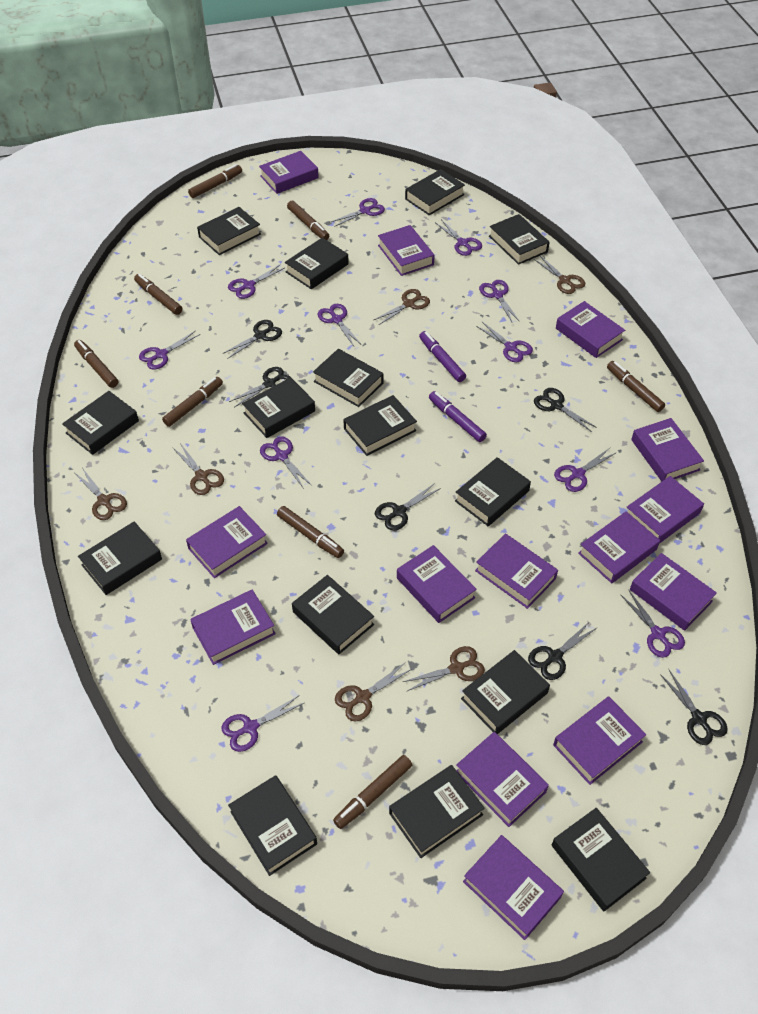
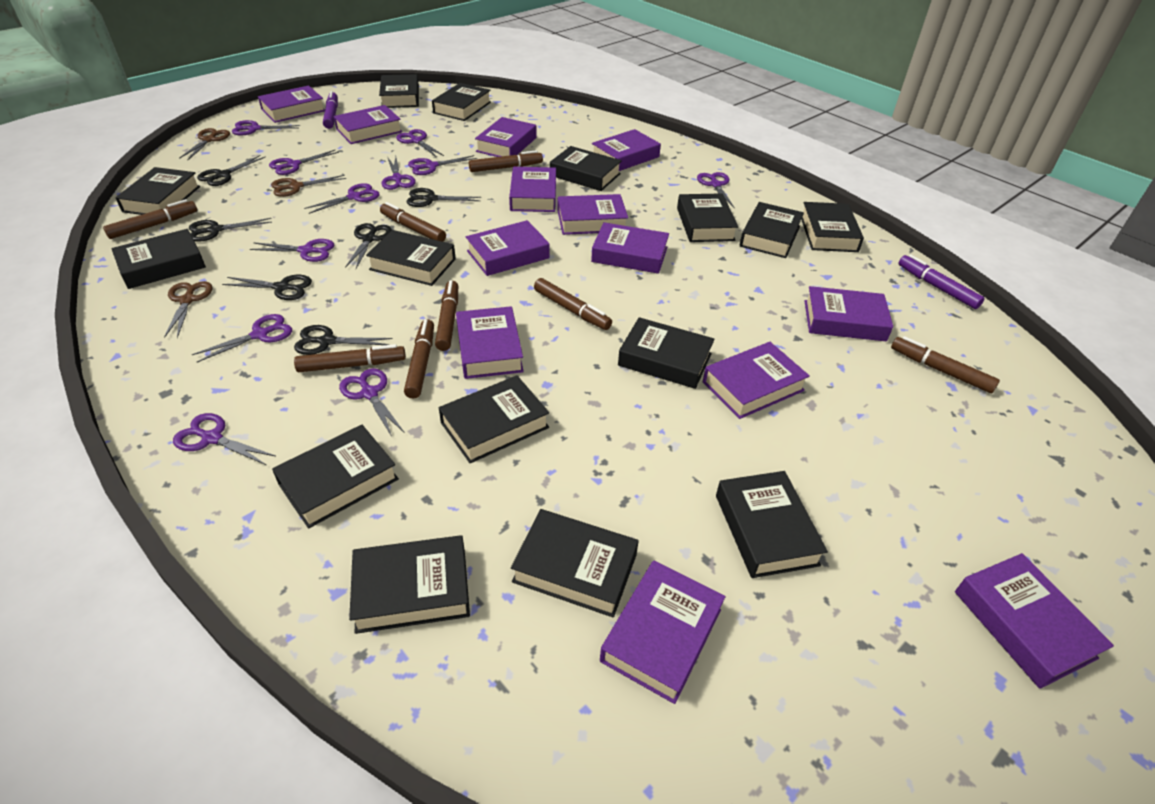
brown scissors: 6 -> 3
purple book: 14 -> 13

